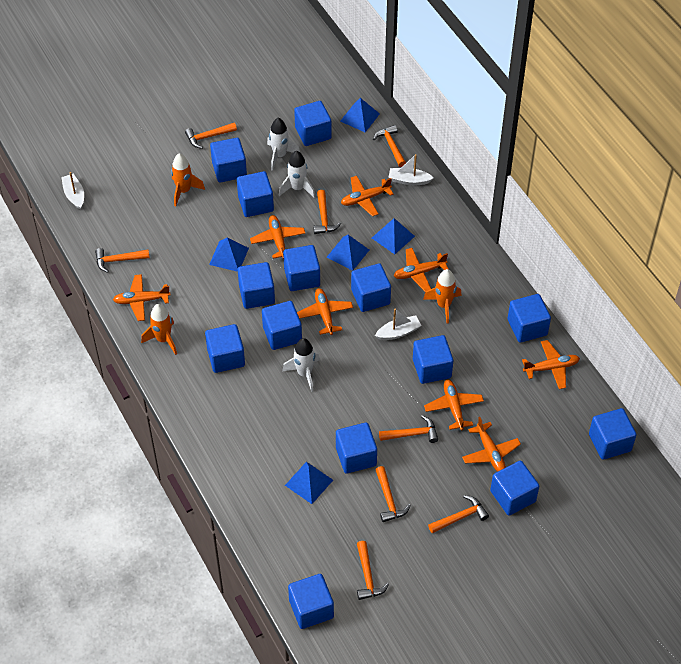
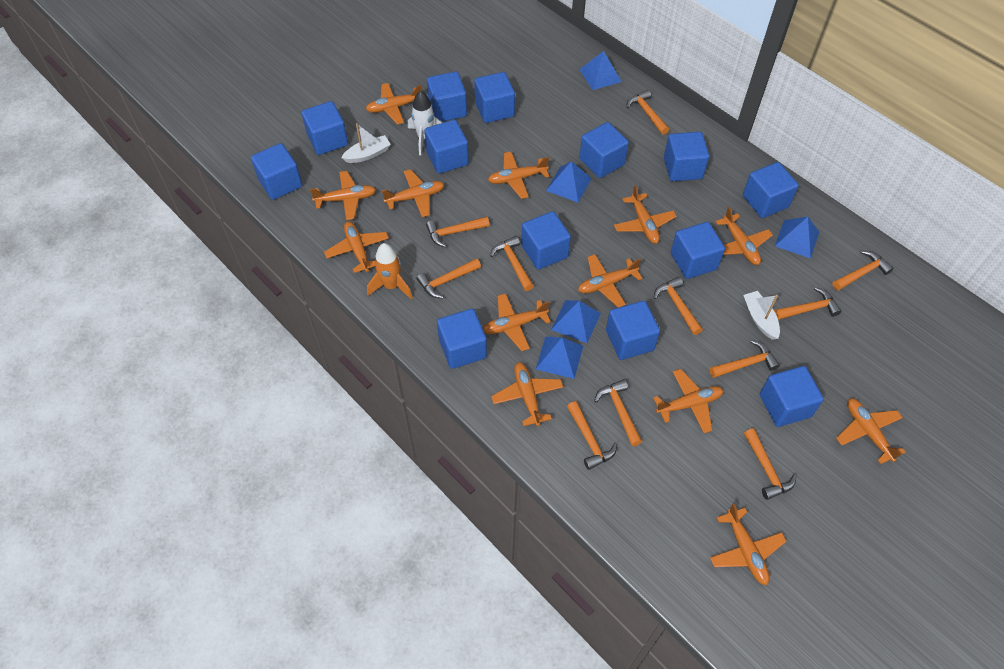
blue cube: 14 -> 13
orange hammer: 8 -> 11
orange plane: 8 -> 13
orange rocket: 3 -> 1
white boat: 3 -> 2
white rocket: 3 -> 1

